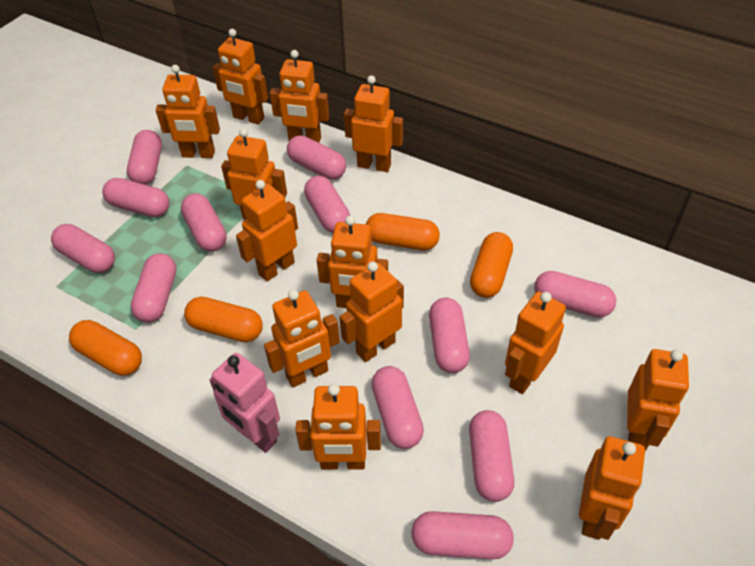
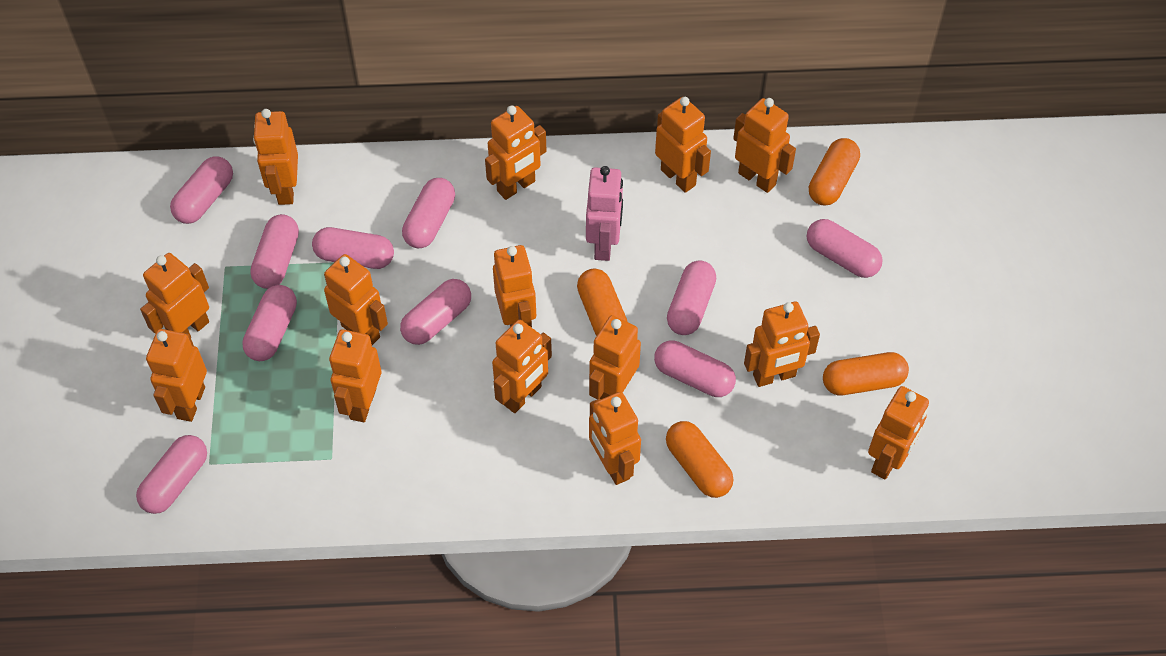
orange robot: 13 -> 14
pink capsule: 12 -> 10

